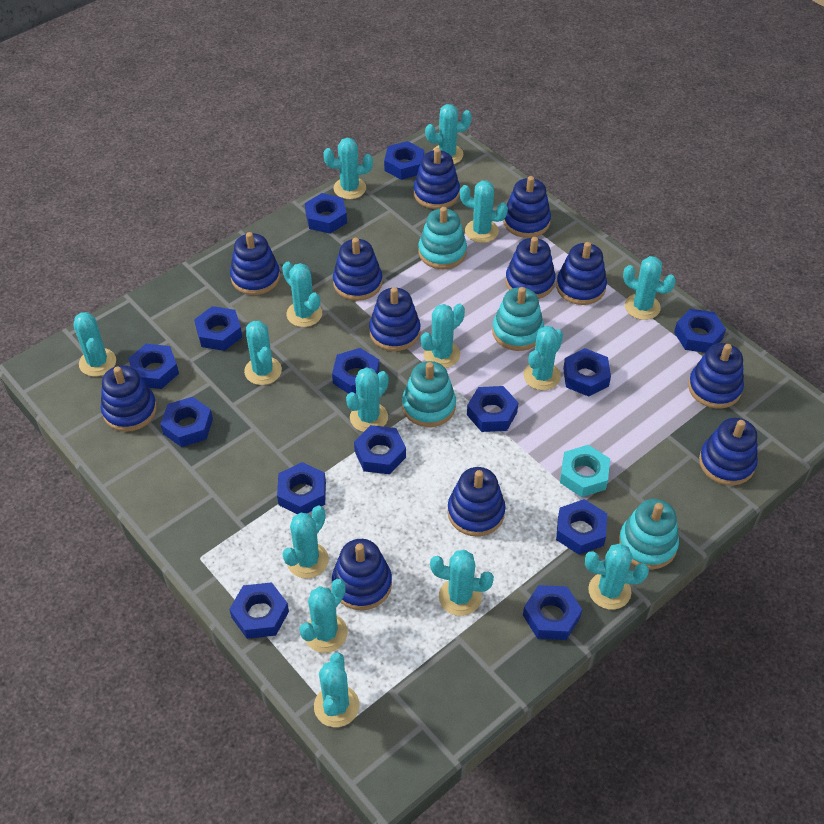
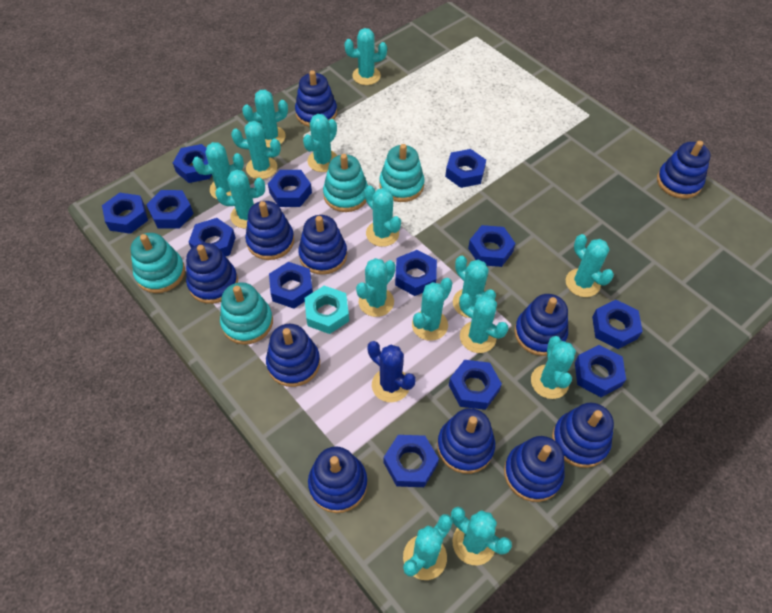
blue cactus: 0 -> 1
blue nut: 14 -> 13
blue stacking toy: 12 -> 11

